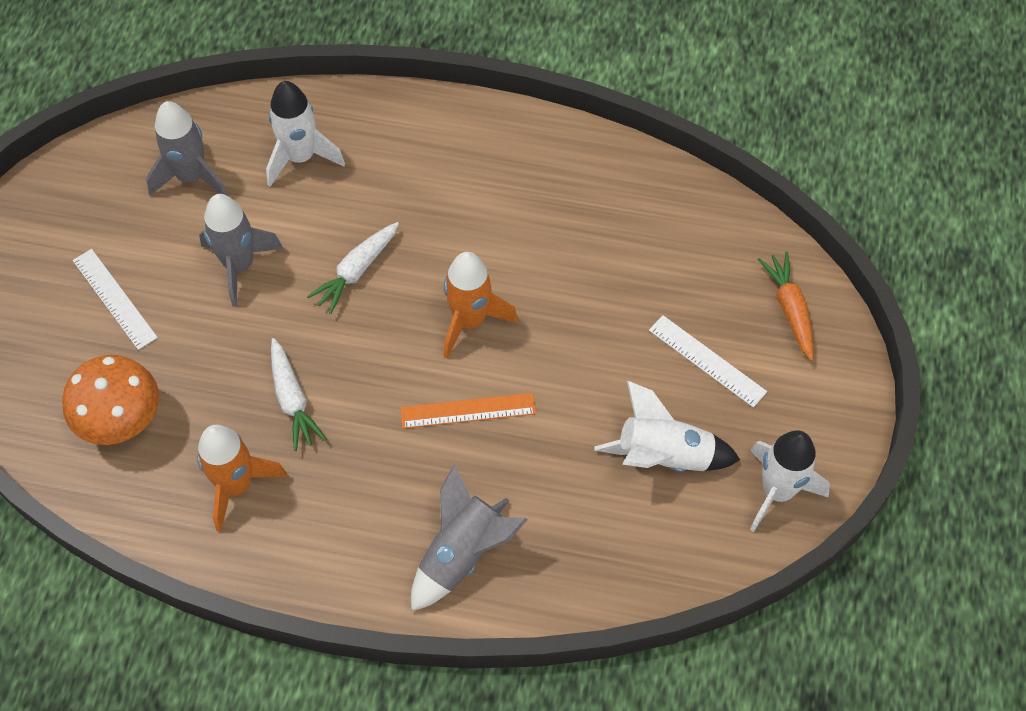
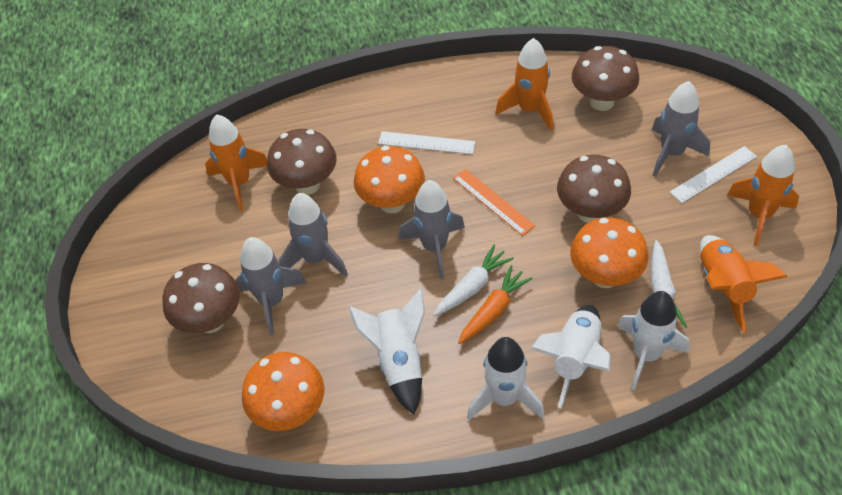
brown mushroom: 0 -> 4
grey rocket: 3 -> 4
orange mushroom: 1 -> 3
orange rocket: 2 -> 4
white rocket: 3 -> 4

